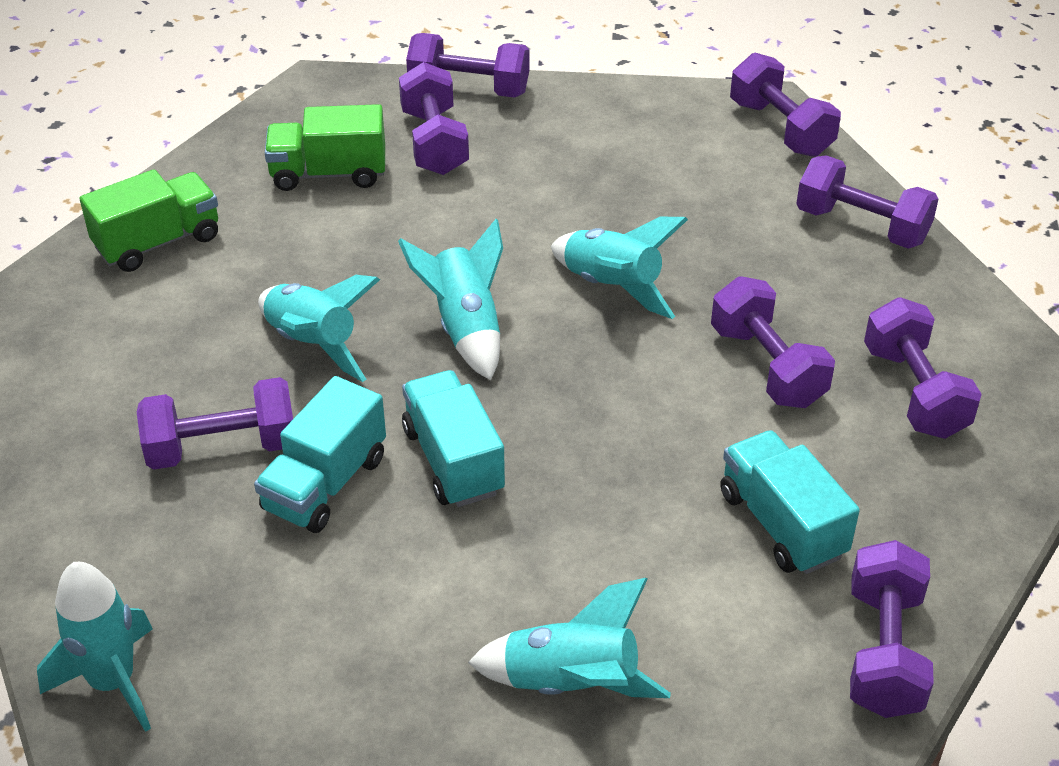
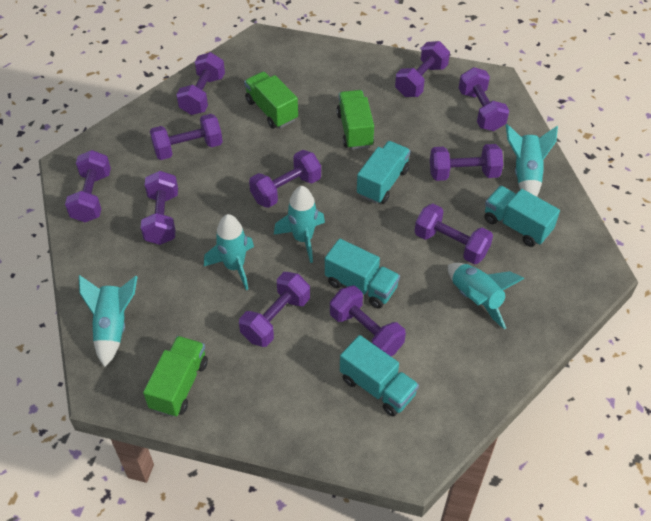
green truck: 2 -> 3
purple dumbbell: 8 -> 11
turquoise truck: 3 -> 4

